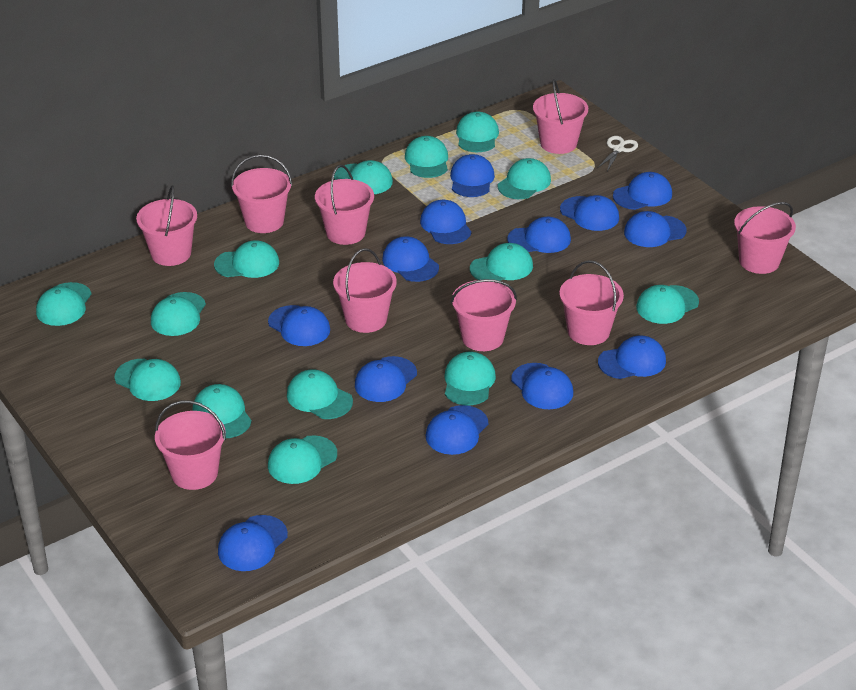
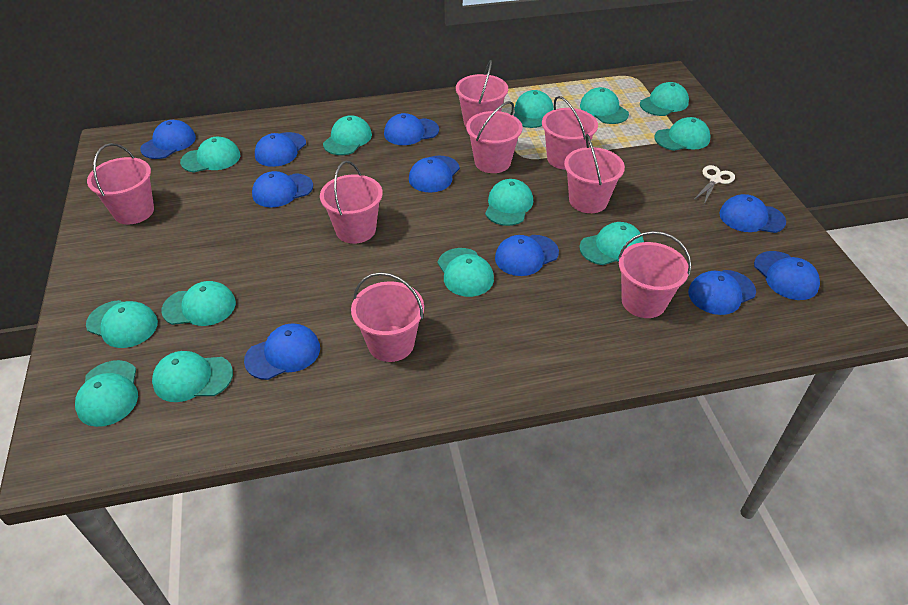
blue cap: 13 -> 10
pink bucket: 9 -> 8
turquoise cap: 14 -> 13

